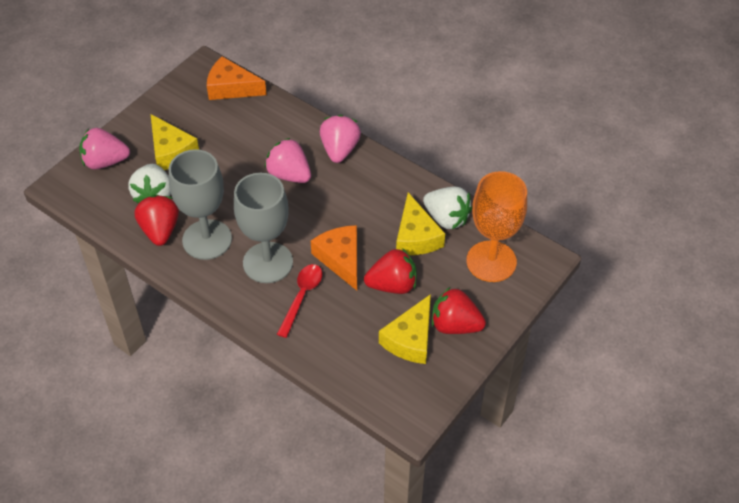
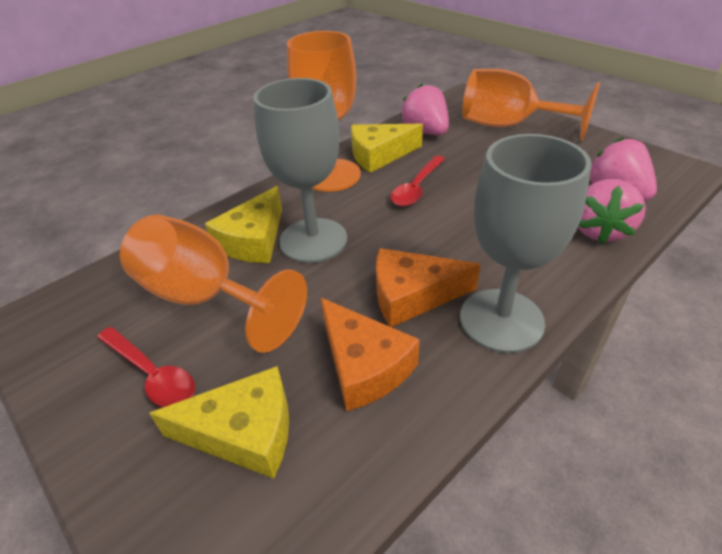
orange goblet: 1 -> 3
red spoon: 1 -> 2
red strawberry: 3 -> 0
white strawberry: 2 -> 0

